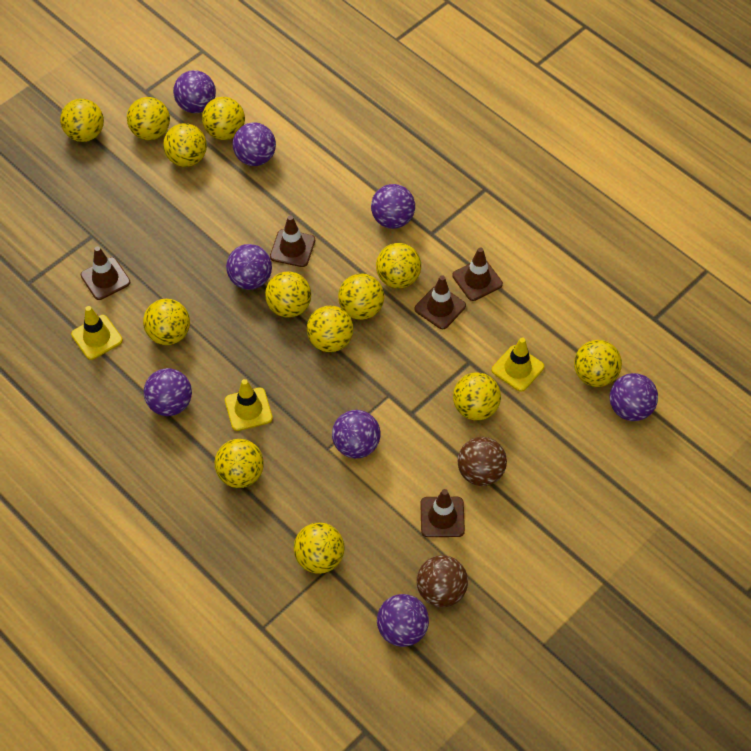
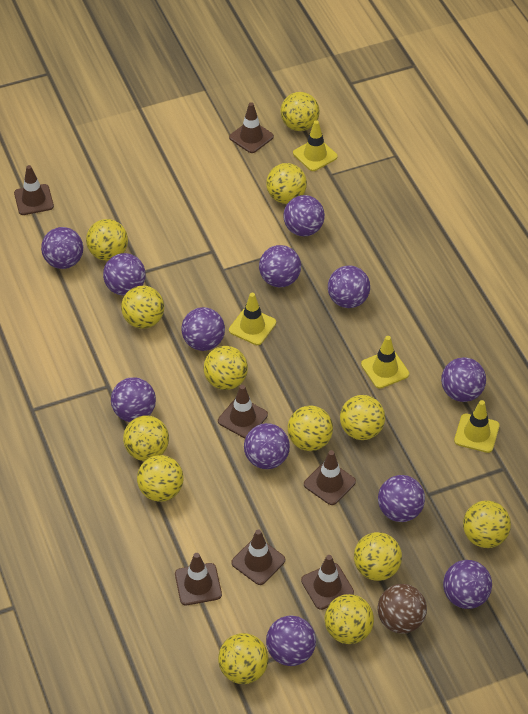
brown ball: 2 -> 1
brown traffic cone: 5 -> 7
purple ball: 8 -> 12
yellow traffic cone: 3 -> 4

